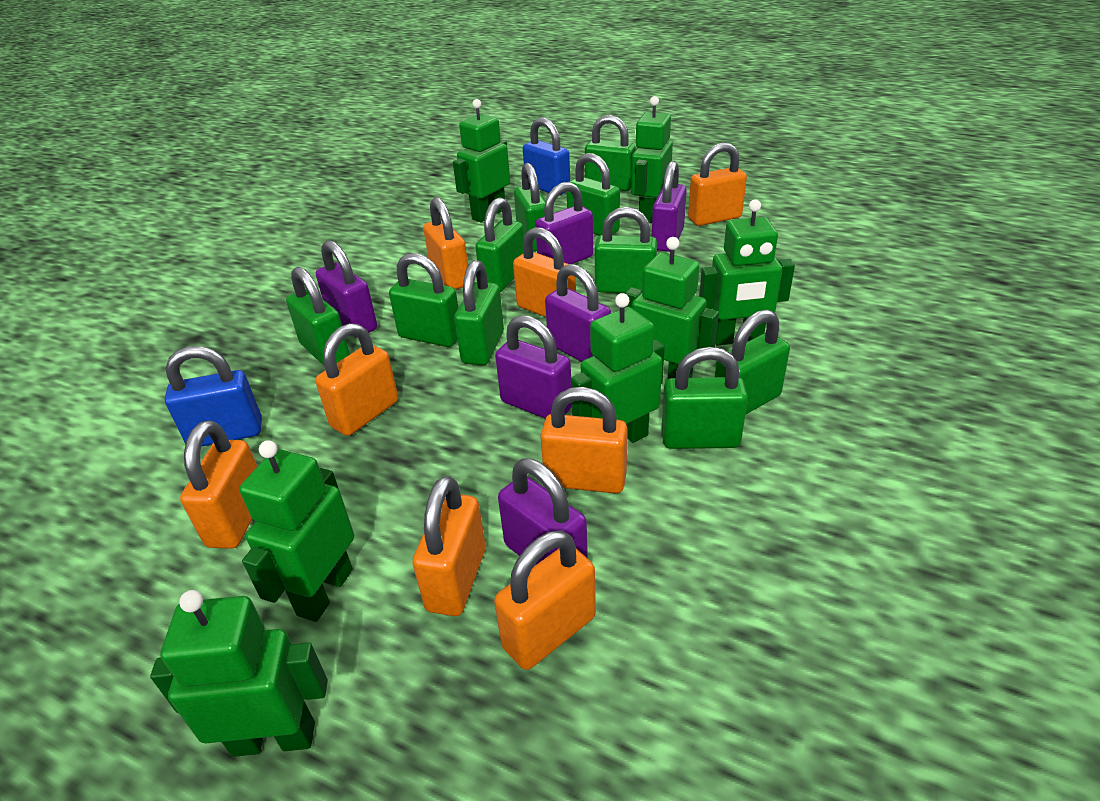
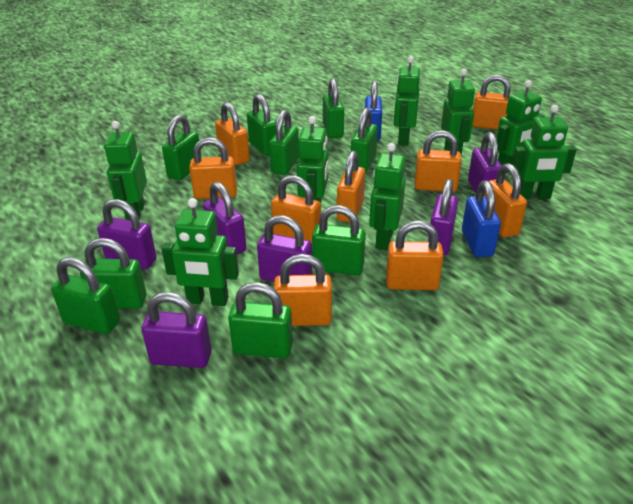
green padlock: 10 -> 9
green robot: 7 -> 8
orange padlock: 8 -> 9

